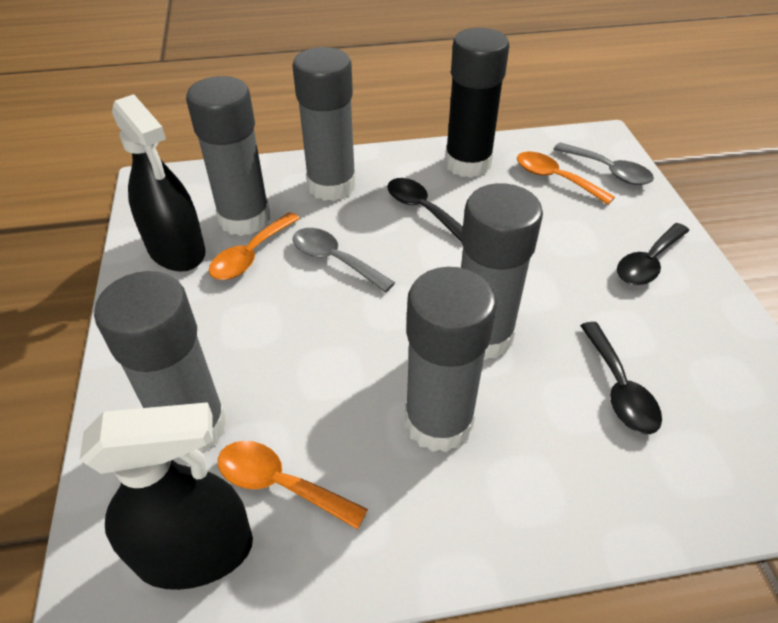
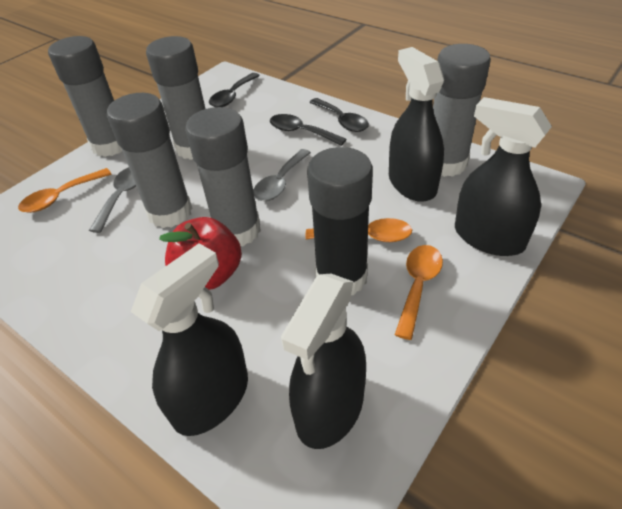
black spray bottle: 2 -> 4
red apple: 0 -> 1

